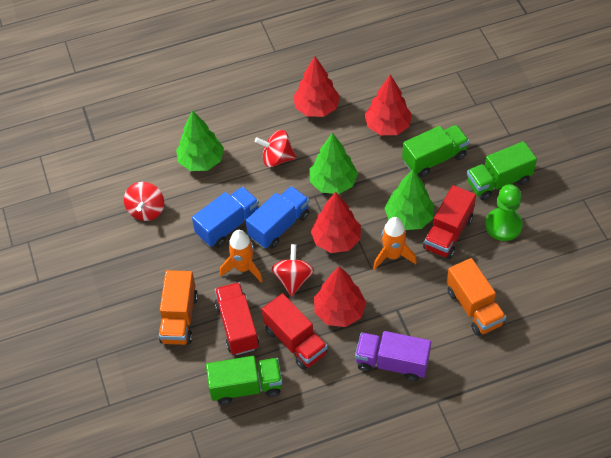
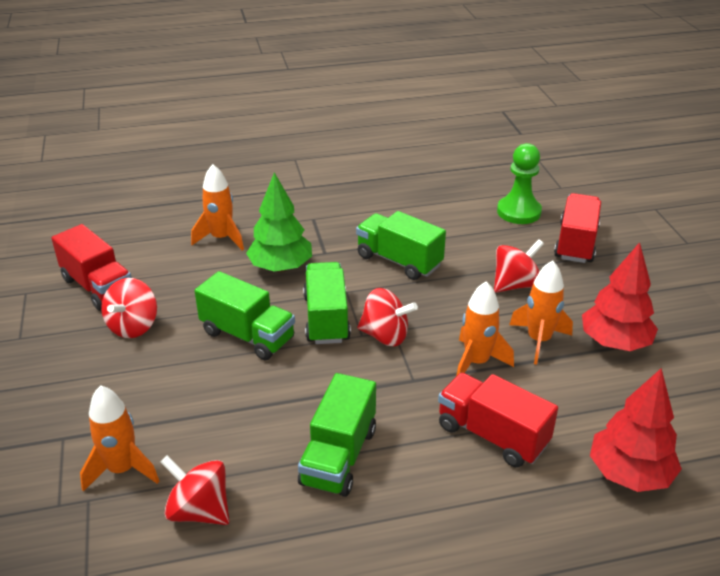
blue truck: 2 -> 0
green tree: 3 -> 1
green truck: 3 -> 4
orange rocket: 2 -> 4
orange truck: 2 -> 0
purple truck: 1 -> 0
red spinning top: 3 -> 4
red tree: 4 -> 2

